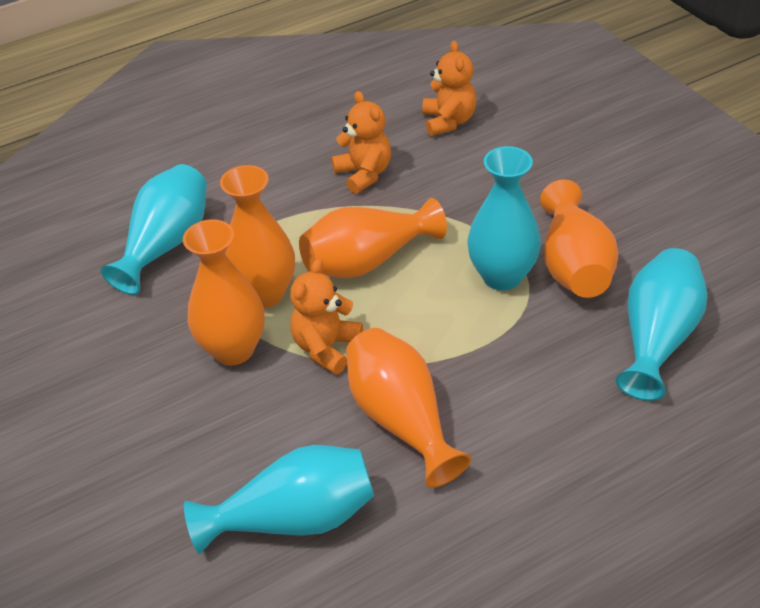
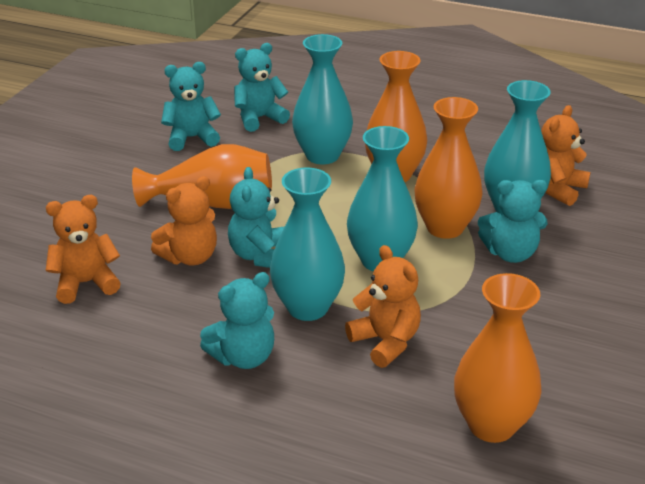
orange teddy bear: 3 -> 4
orange vase: 5 -> 4
turquoise teddy bear: 0 -> 5

